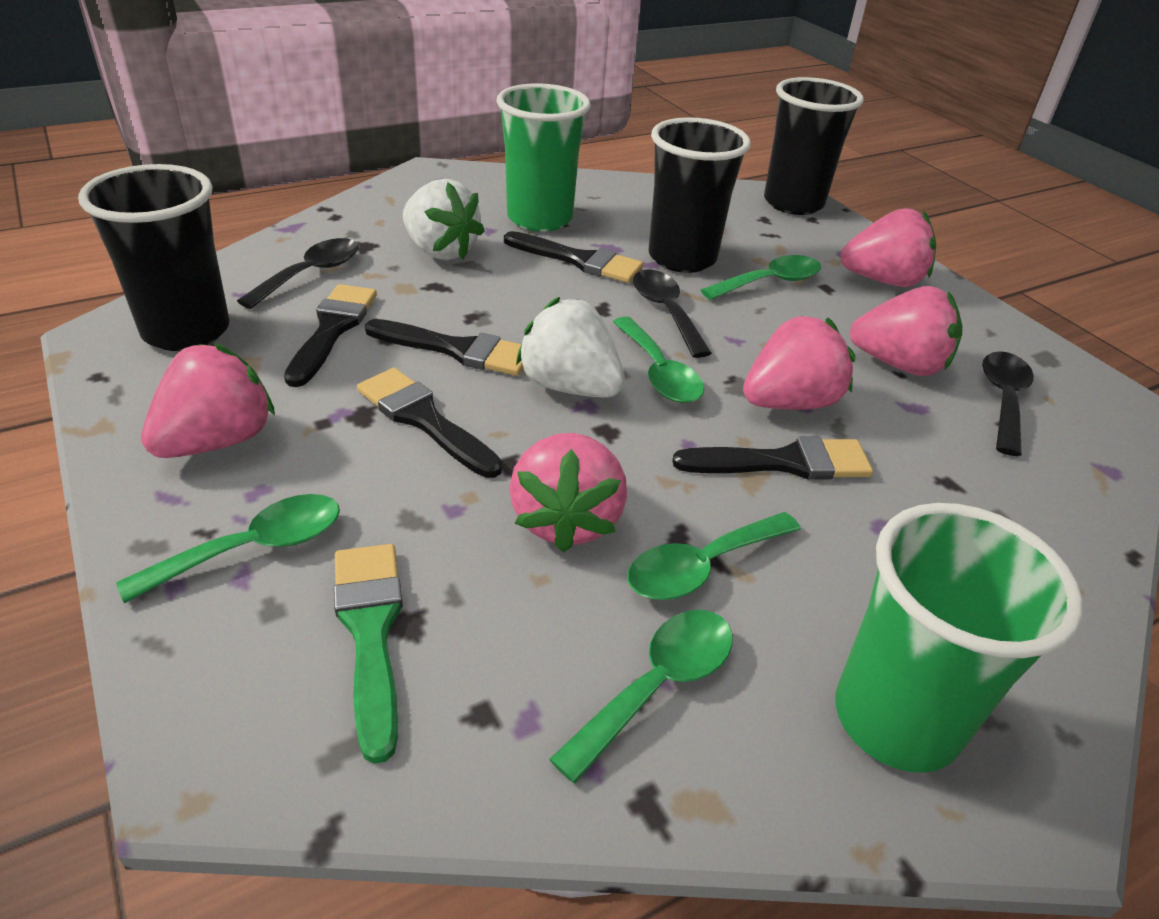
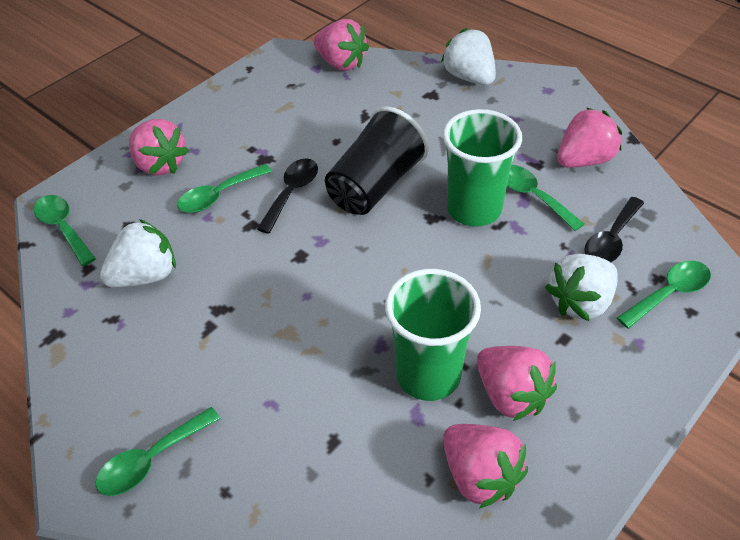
black brush: 5 -> 0
black cup: 3 -> 1
black spoon: 3 -> 2
green brush: 1 -> 0
white strawberry: 2 -> 3

